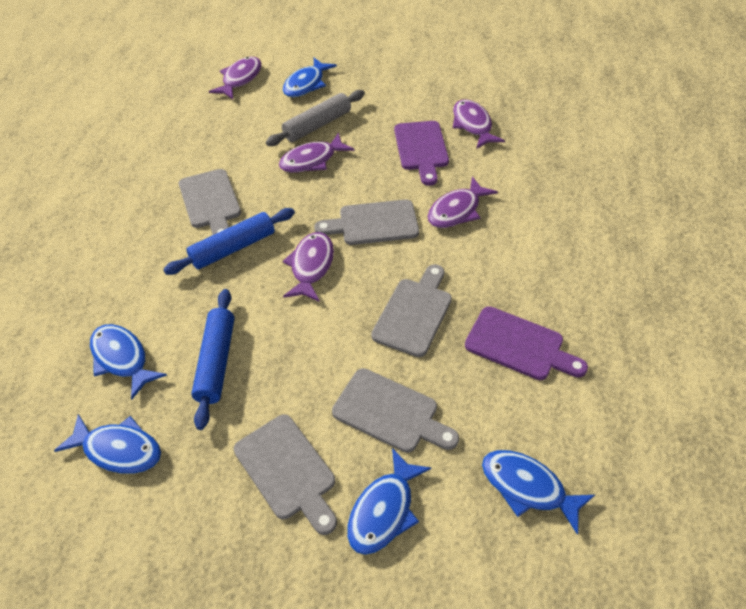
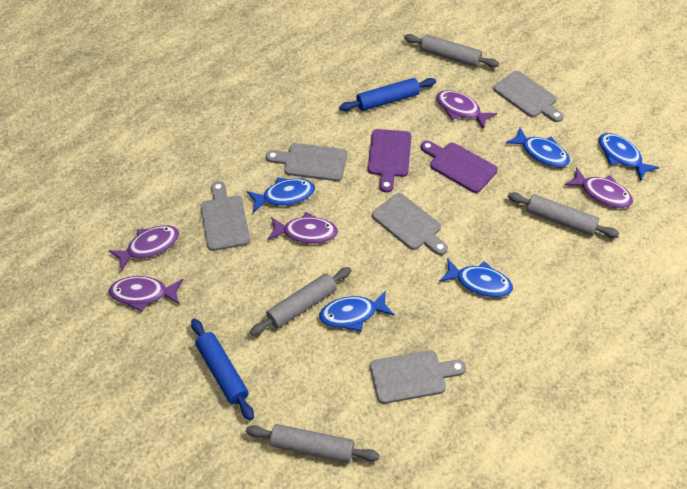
grey rolling pin: 1 -> 4

